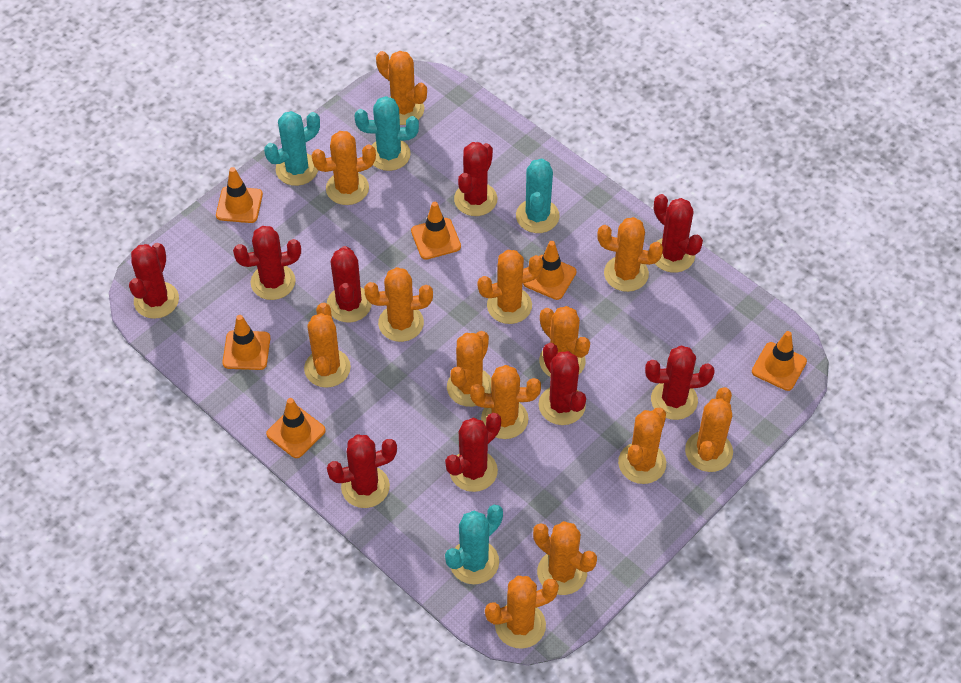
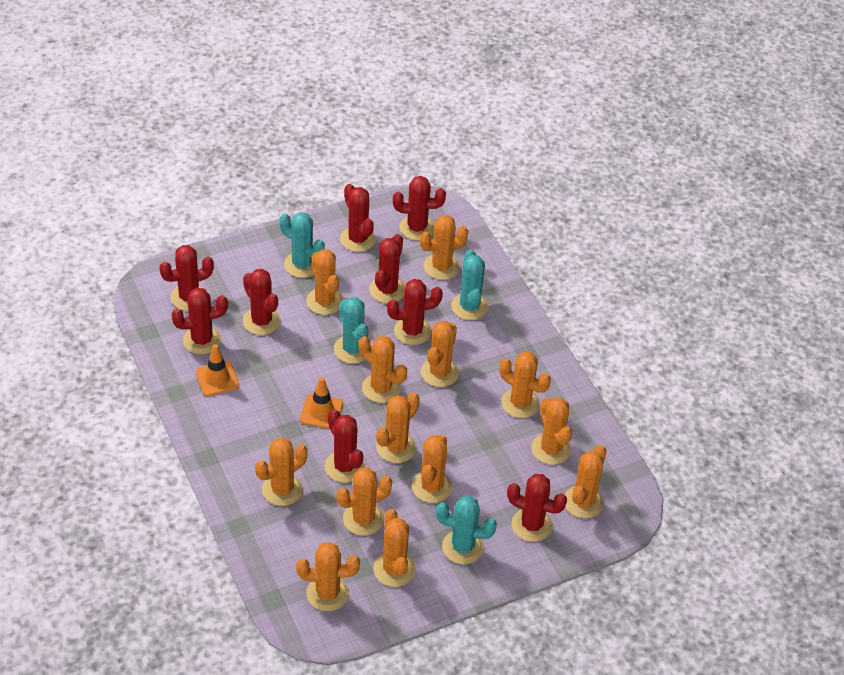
orange traffic cone: 6 -> 2

